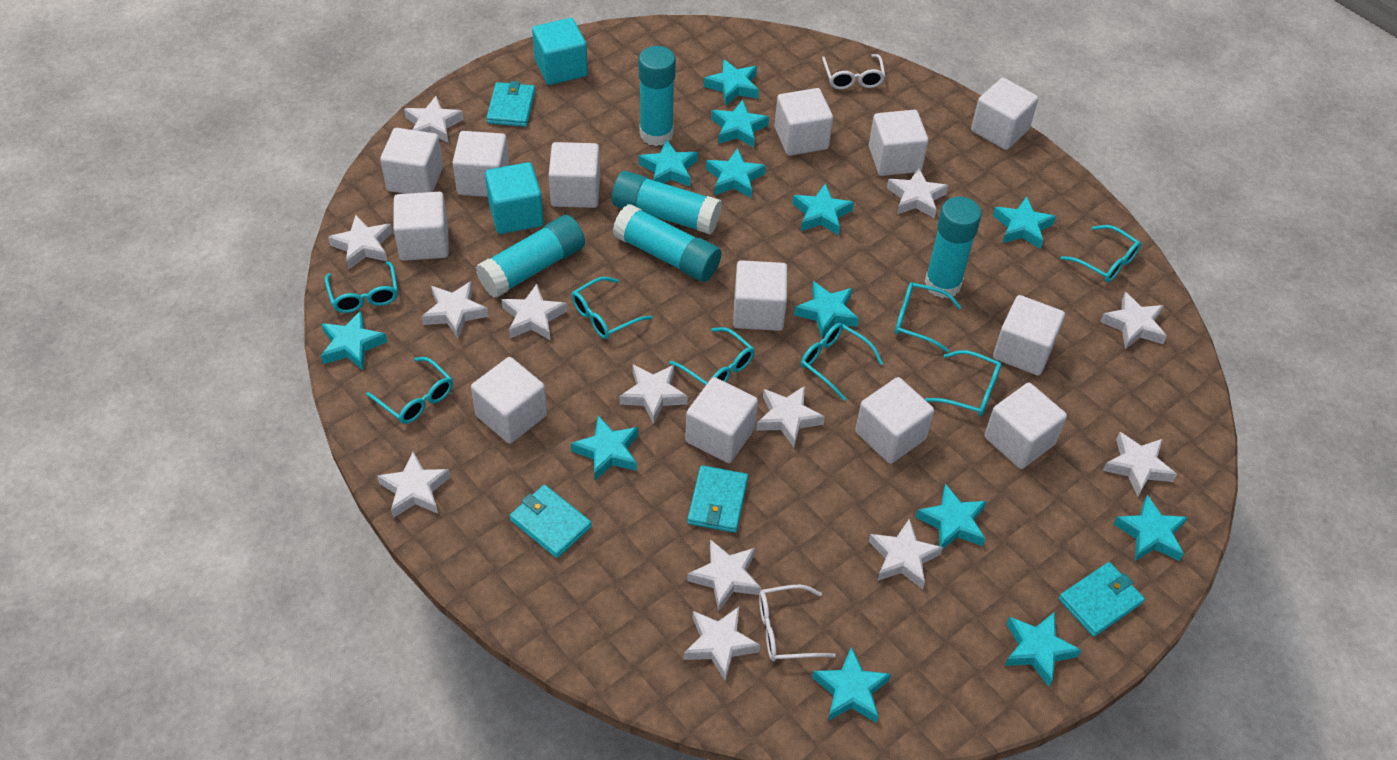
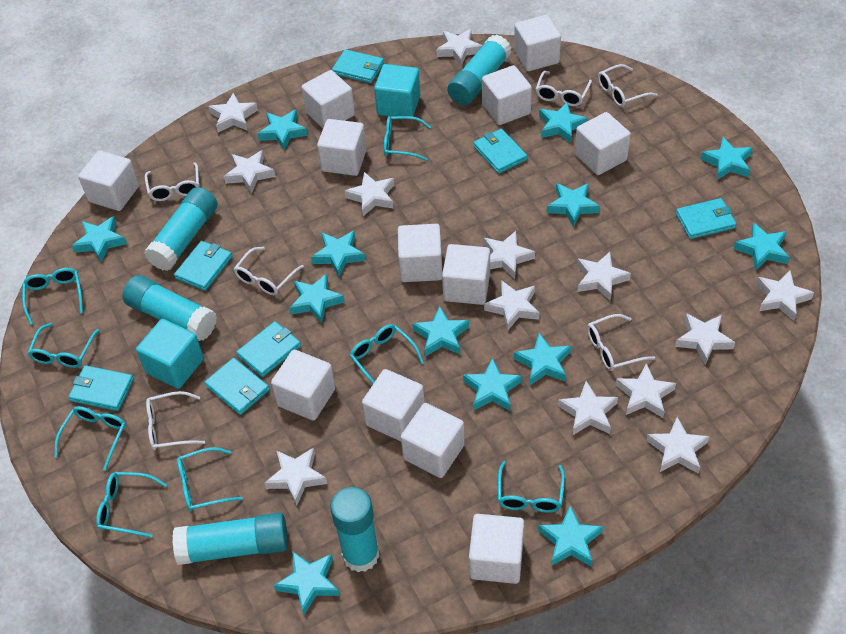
turquoise wallet: 4 -> 7
white cube: 13 -> 12
white glasses: 2 -> 6

